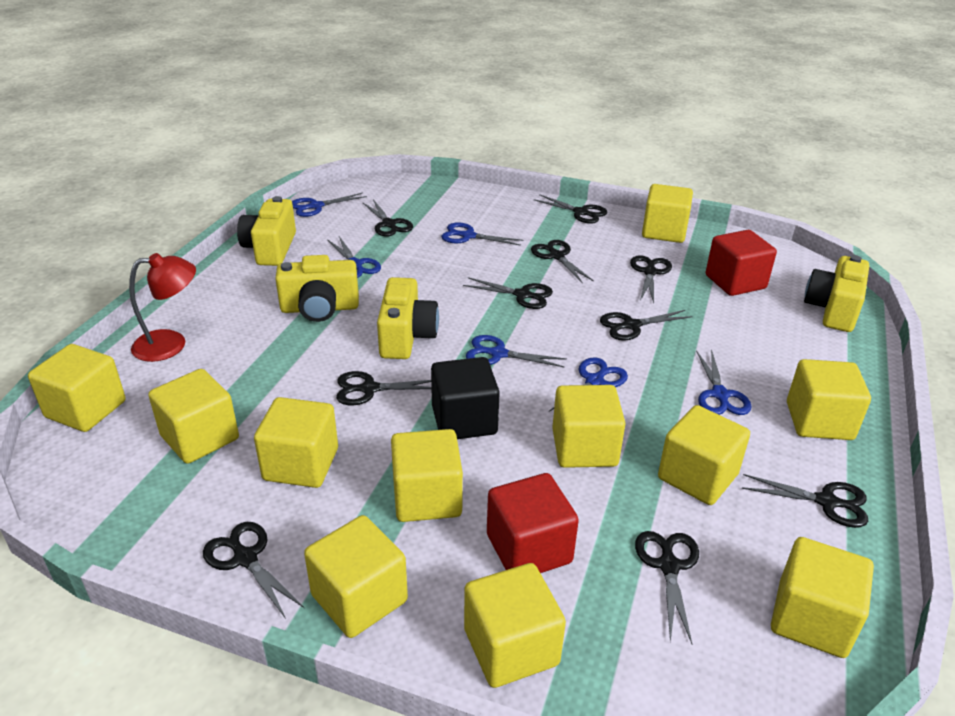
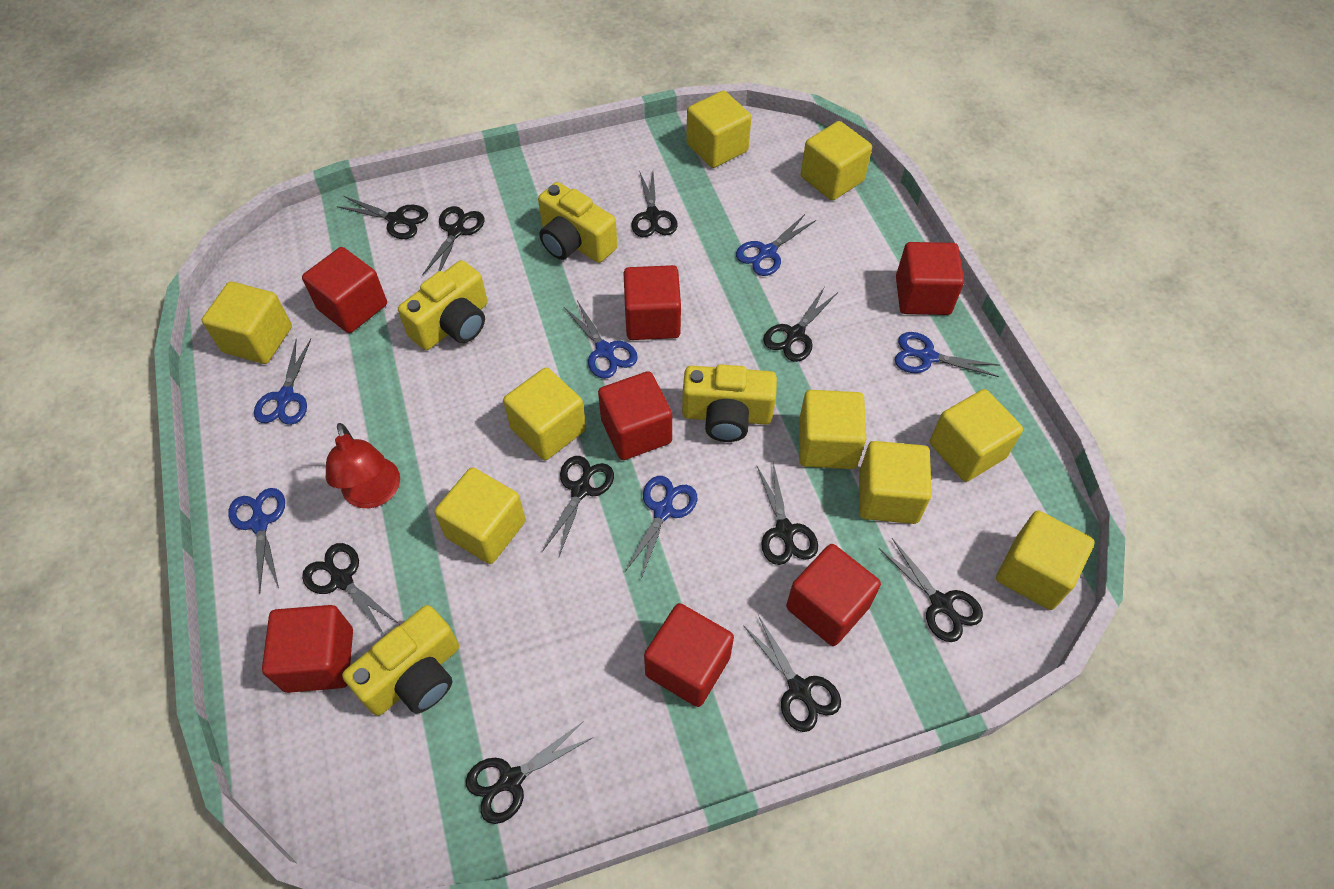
black cube: 1 -> 0
red cube: 2 -> 7
yellow cube: 11 -> 9

